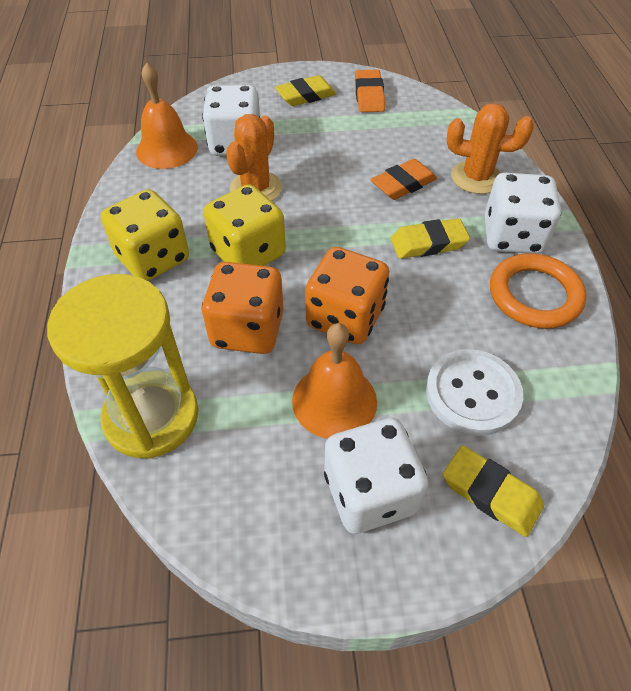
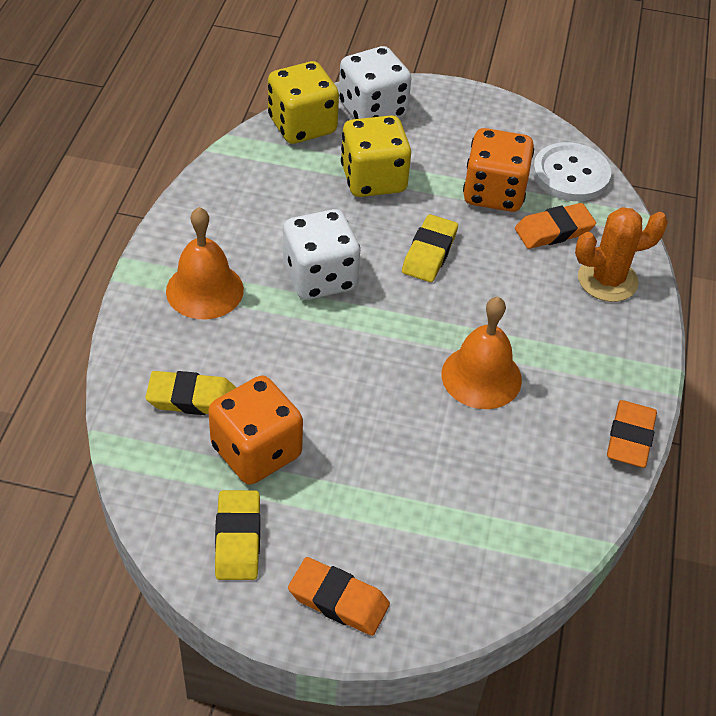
orange cactus: 2 -> 1
orange eraser: 2 -> 3
orange ring: 1 -> 0
white dice: 3 -> 2
yellow hourglass: 1 -> 0

